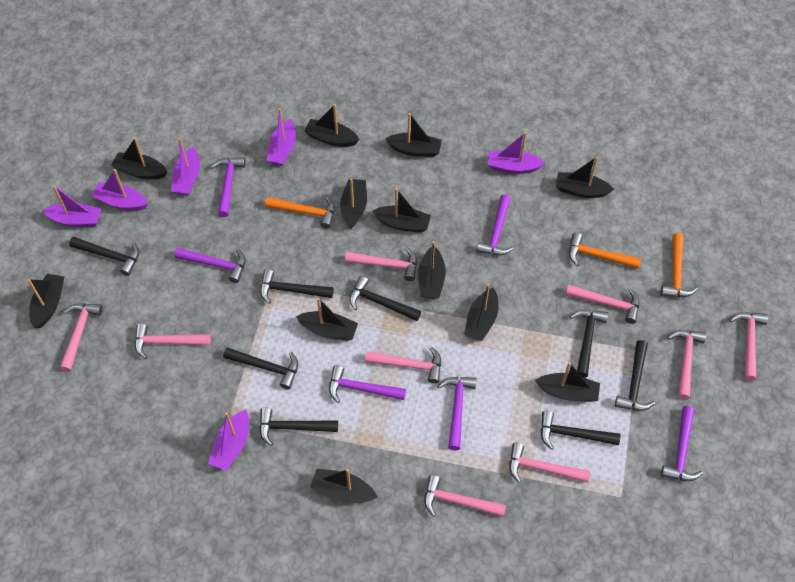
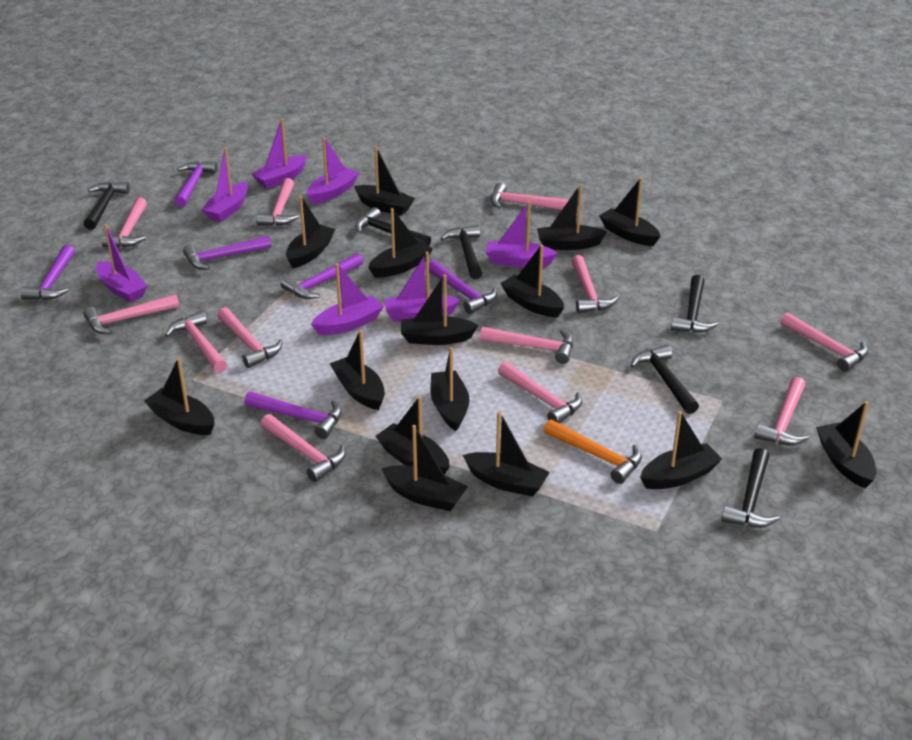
black boat: 12 -> 15
black hammer: 8 -> 6
orange hammer: 3 -> 1
pink hammer: 9 -> 12
purple boat: 6 -> 7

